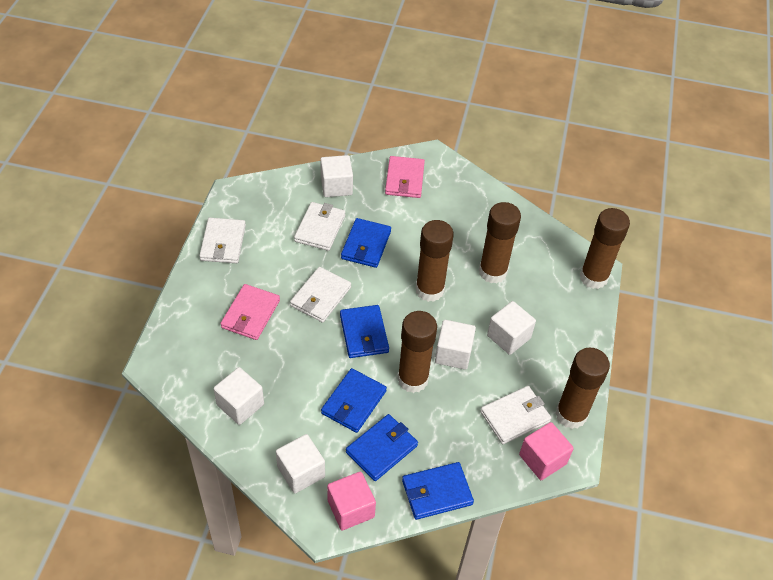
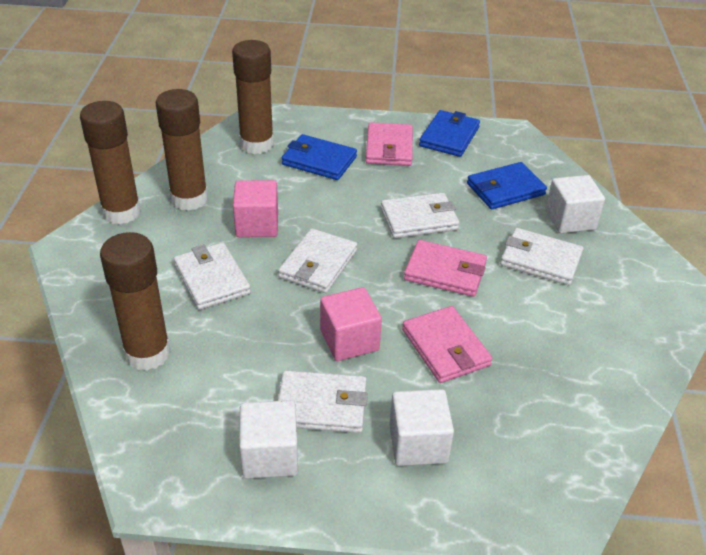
blue wallet: 5 -> 3
brown glue stick: 5 -> 4
pink wallet: 2 -> 3
white cube: 5 -> 3
white wallet: 4 -> 5

